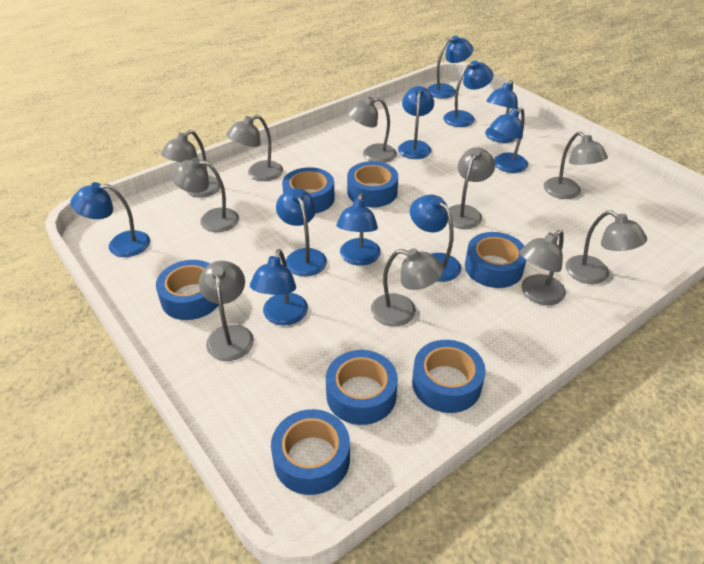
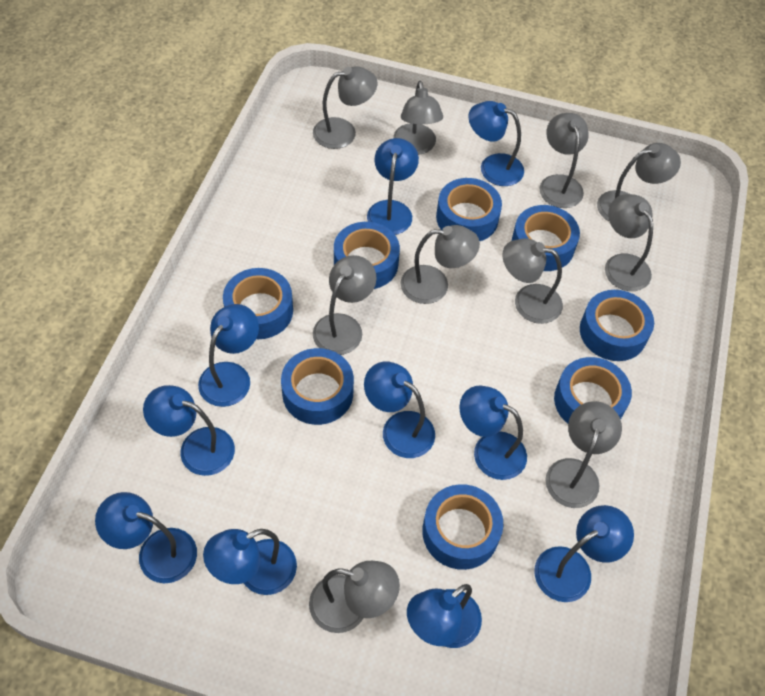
blue tape: 7 -> 8

